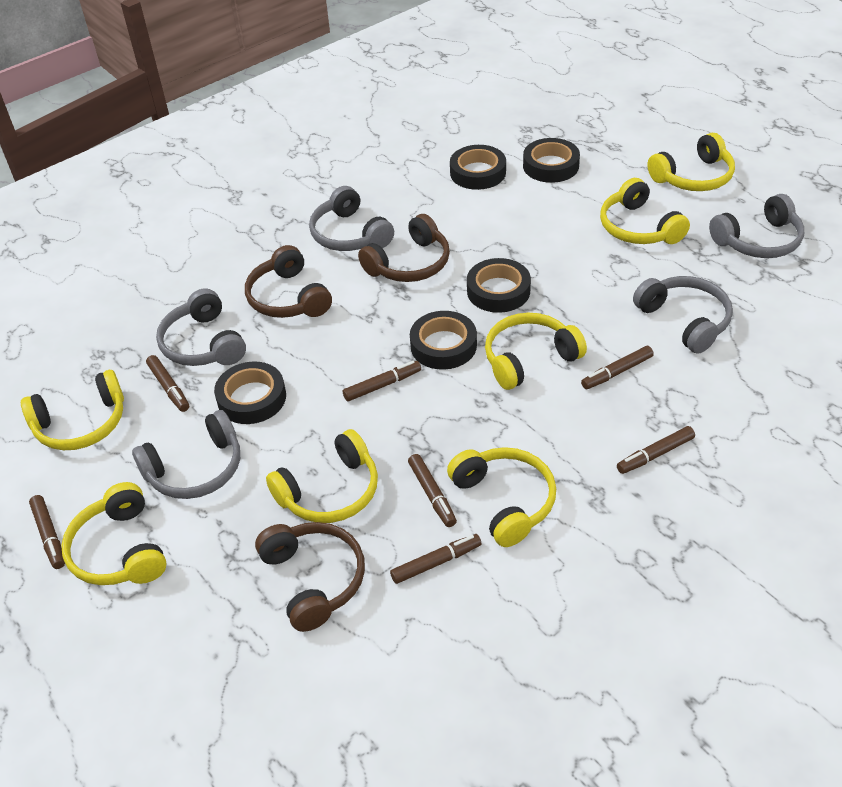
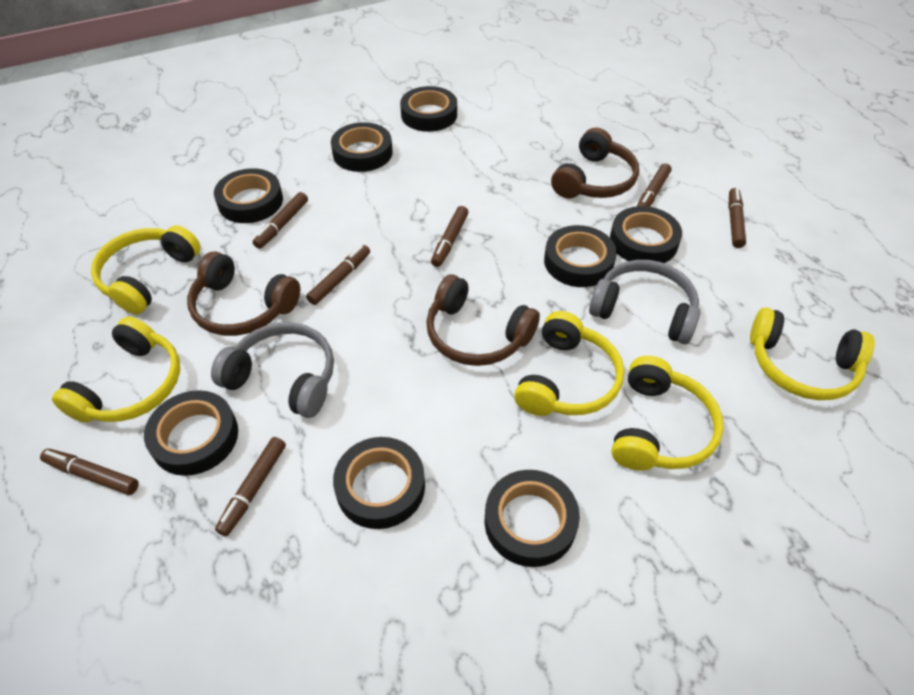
black tape: 5 -> 8
grey headphones: 5 -> 2
yellow headphones: 7 -> 5

